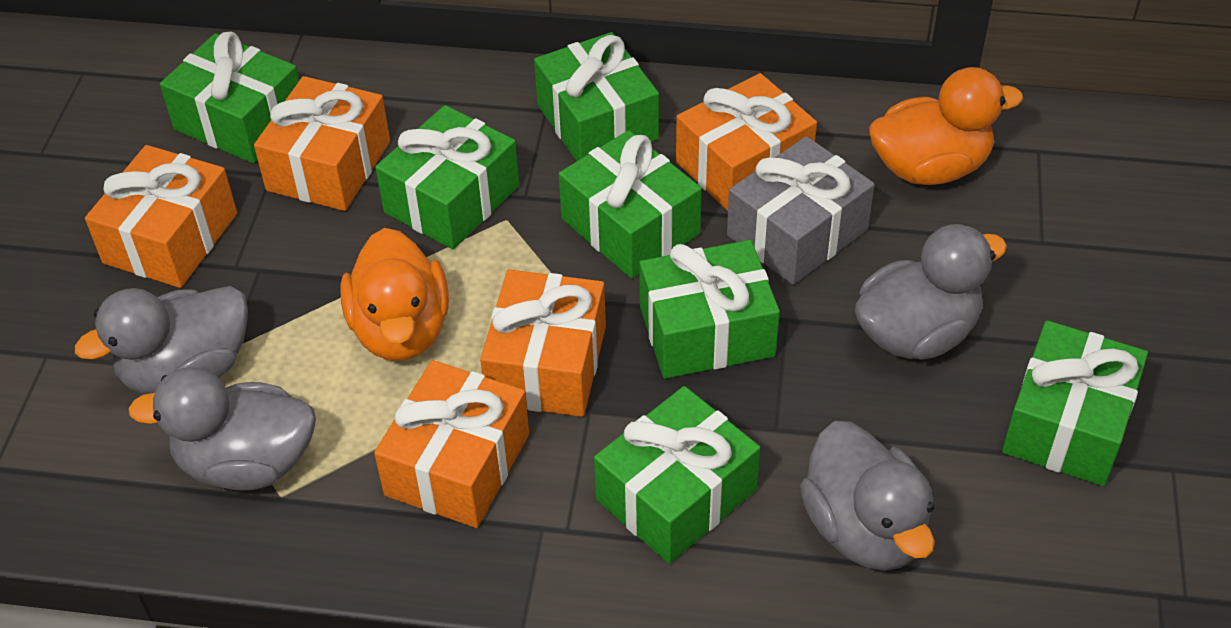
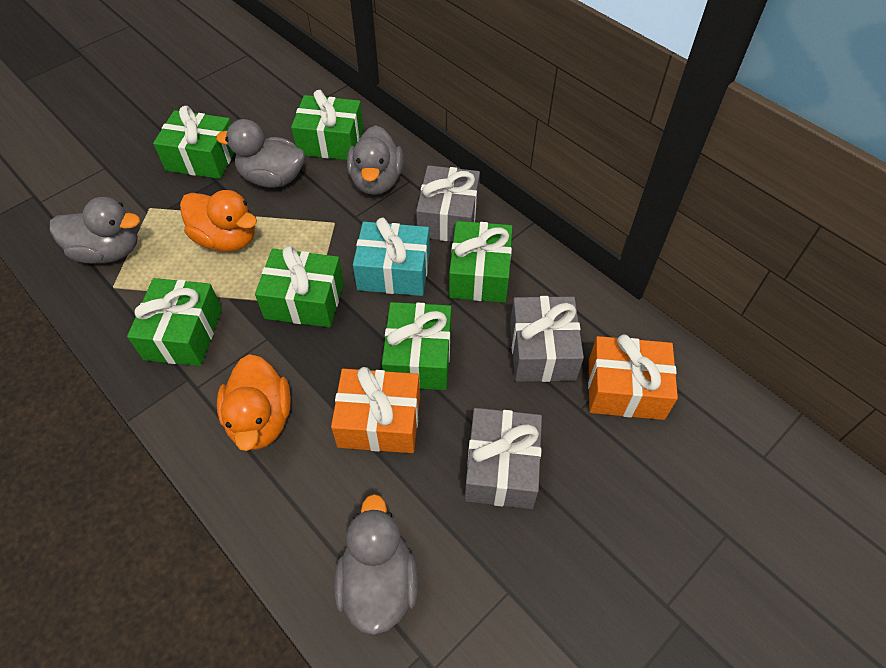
green gift: 7 -> 6
grey gift: 1 -> 3
orange gift: 5 -> 2
turquoise gift: 0 -> 1

